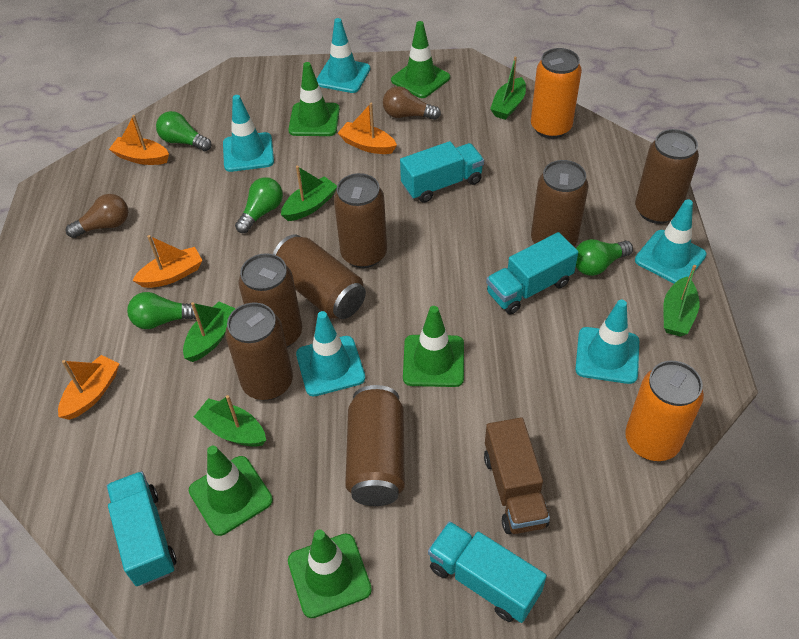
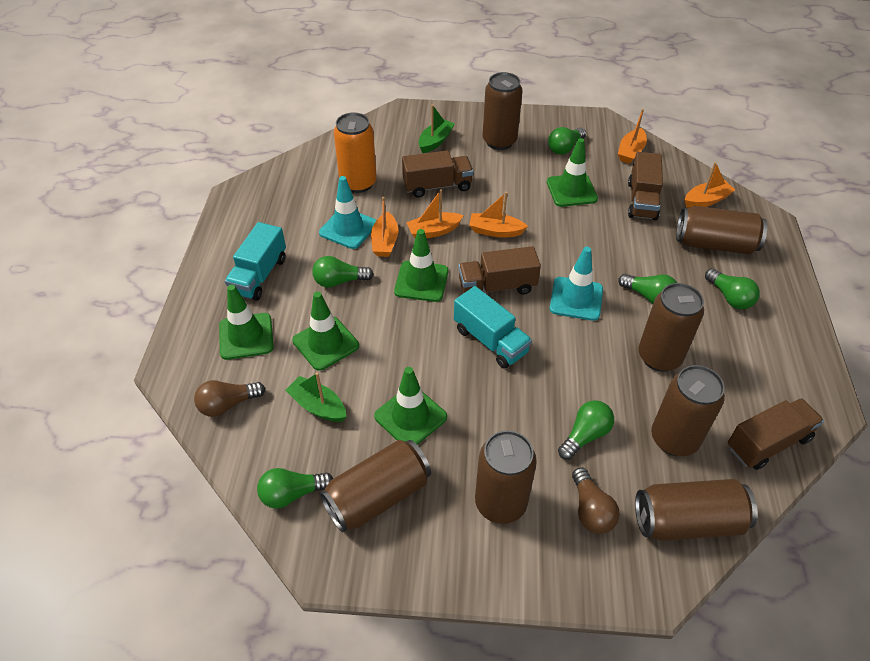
brown truck: 1 -> 4
green boat: 5 -> 2
green light bulb: 4 -> 6
orange boat: 4 -> 5
orange can: 2 -> 1
turquoise traffic cone: 5 -> 2
turquoise truck: 4 -> 2

